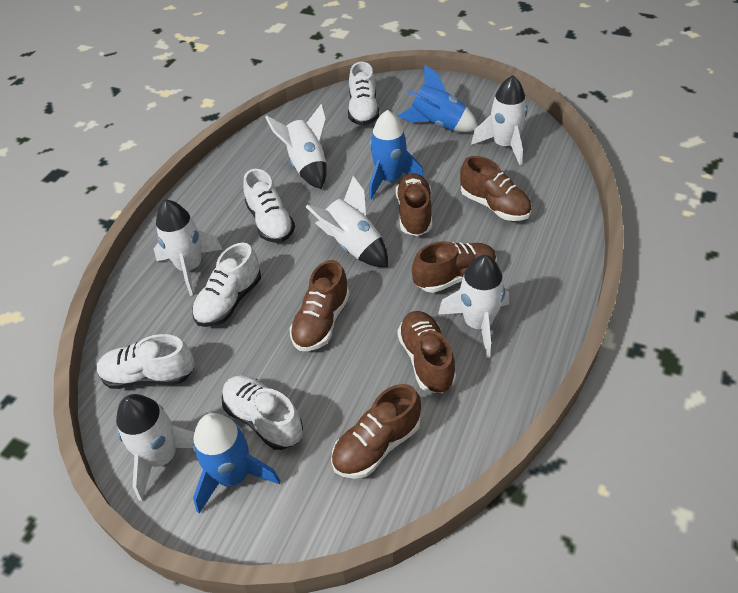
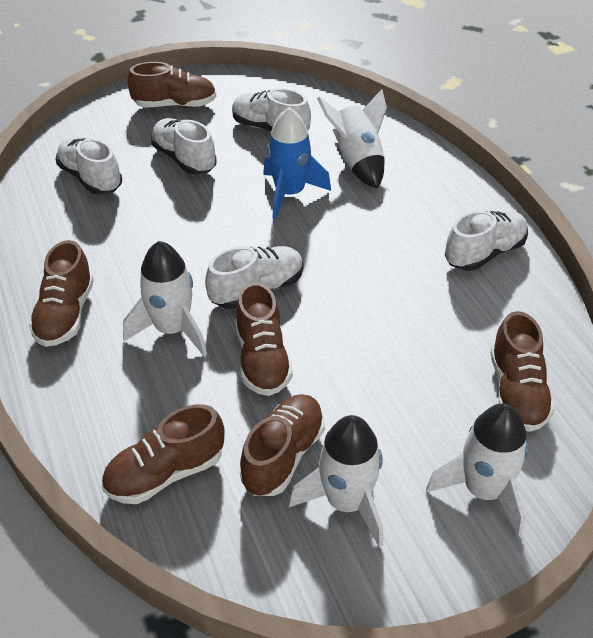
blue rocket: 3 -> 1
white rocket: 6 -> 4

